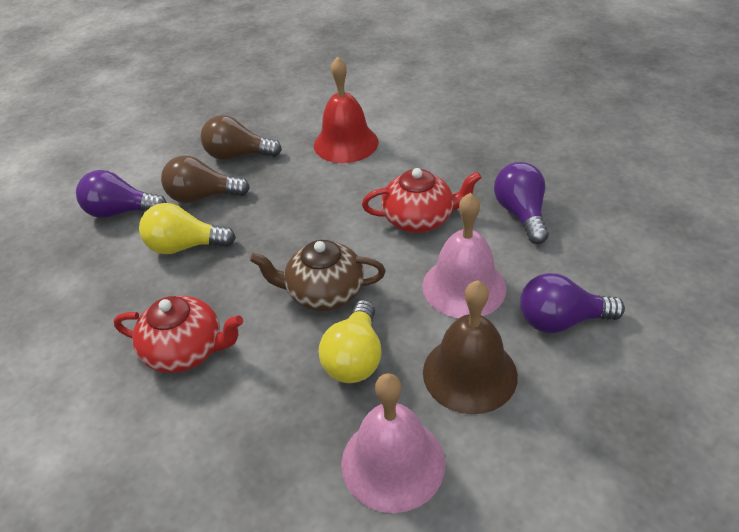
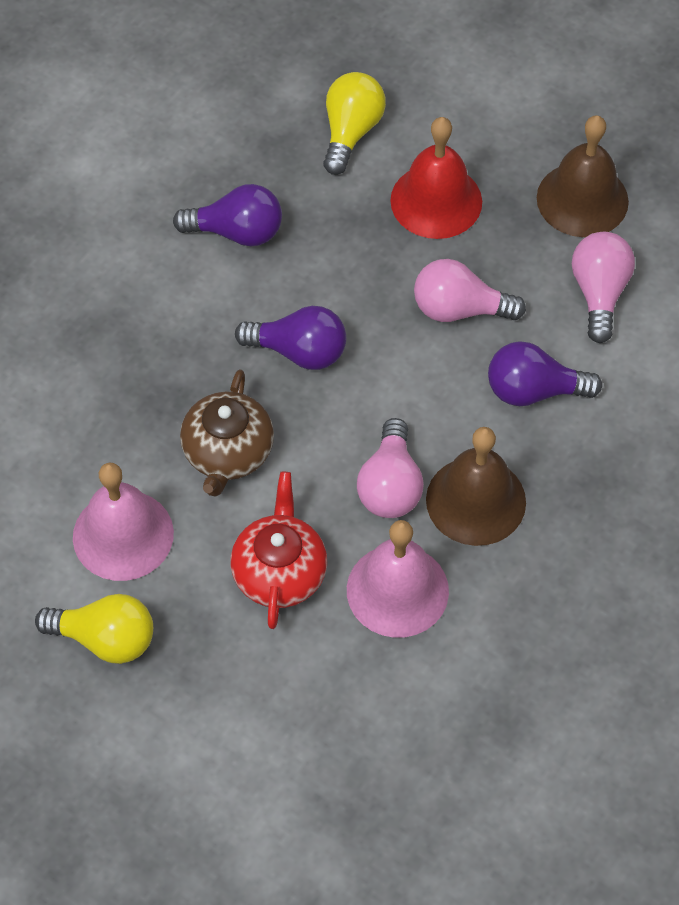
brown bell: 1 -> 2
brown light bulb: 2 -> 0
pink light bulb: 0 -> 3
red teapot: 2 -> 1

